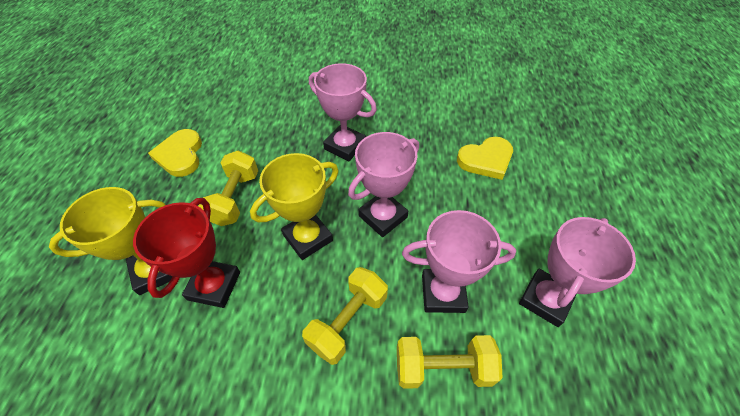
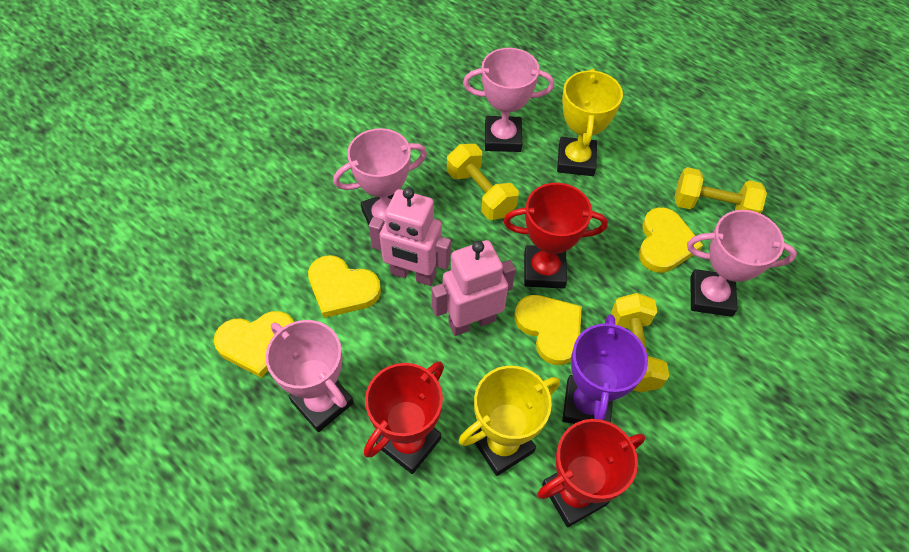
pink robot: 0 -> 2
purple trophy: 0 -> 1
red trophy: 1 -> 3
yellow heart: 2 -> 4

